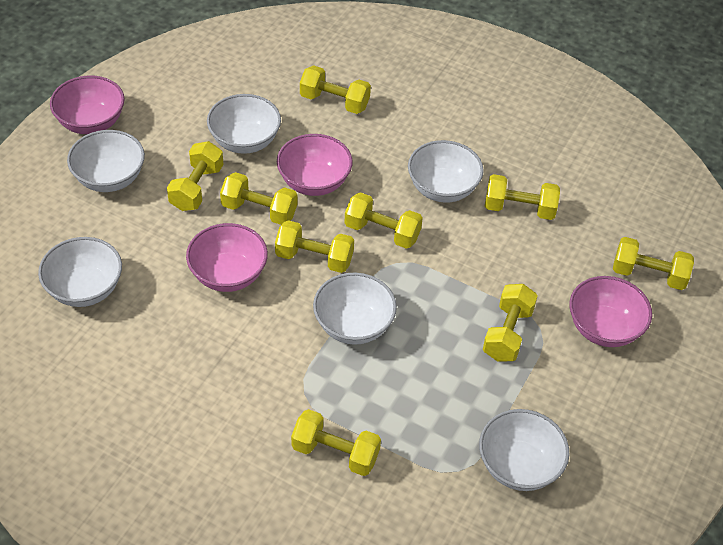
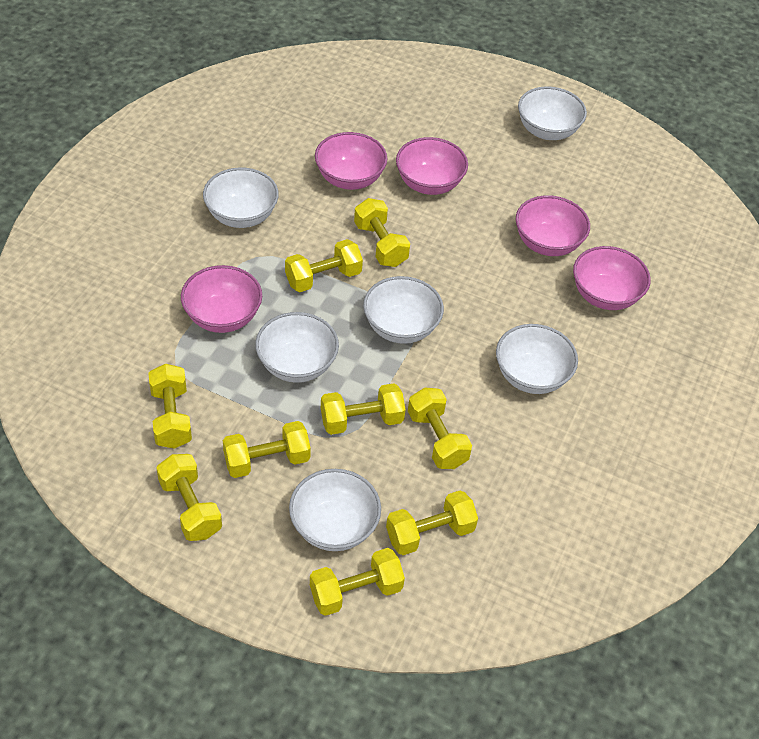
pink bowl: 4 -> 5

